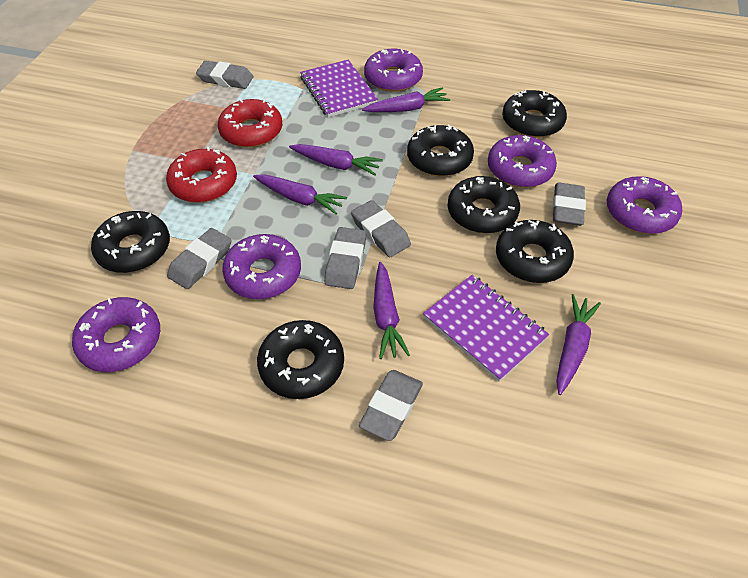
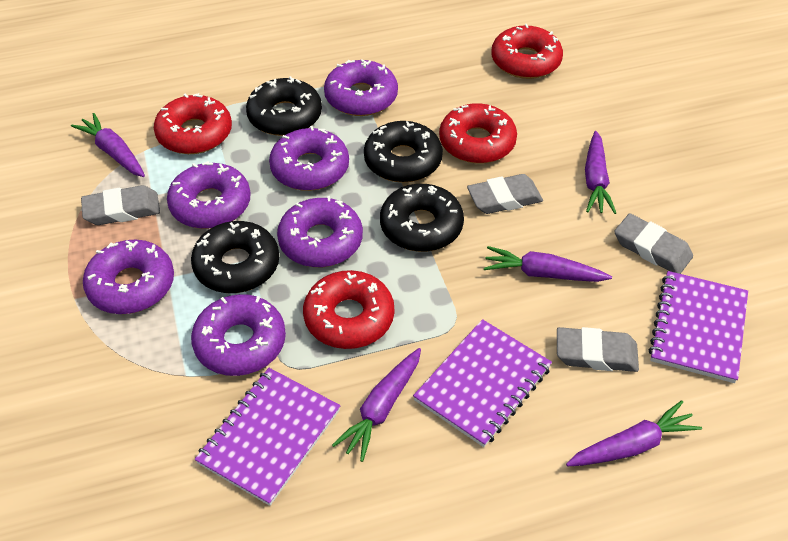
black donut: 6 -> 4
grey eraser: 6 -> 4
purple donut: 5 -> 6
purple notebook: 2 -> 3
red donut: 2 -> 4

